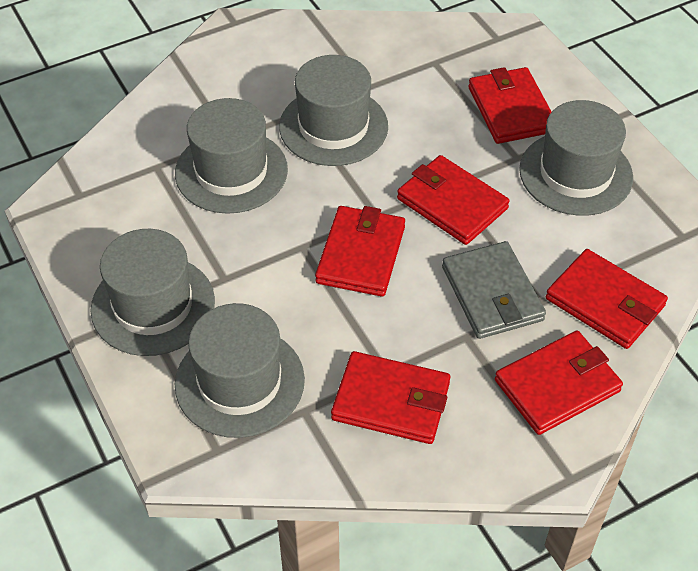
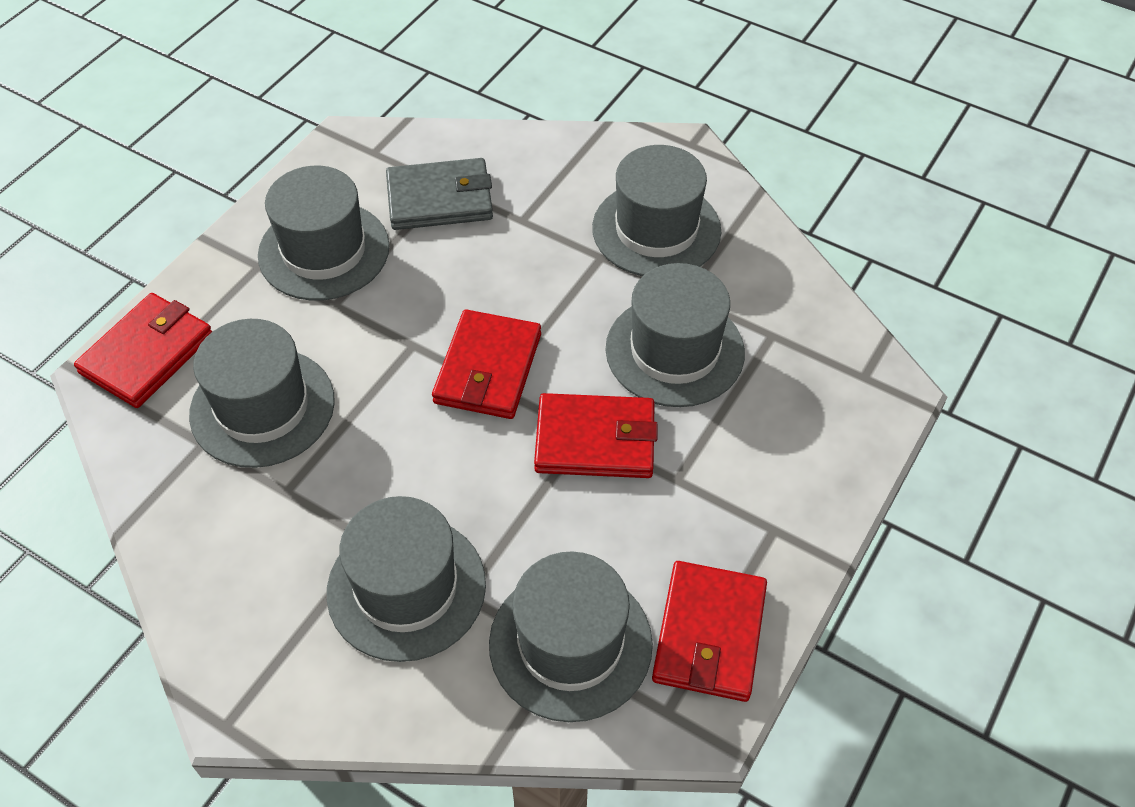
grey hat: 5 -> 6
red wallet: 6 -> 4

